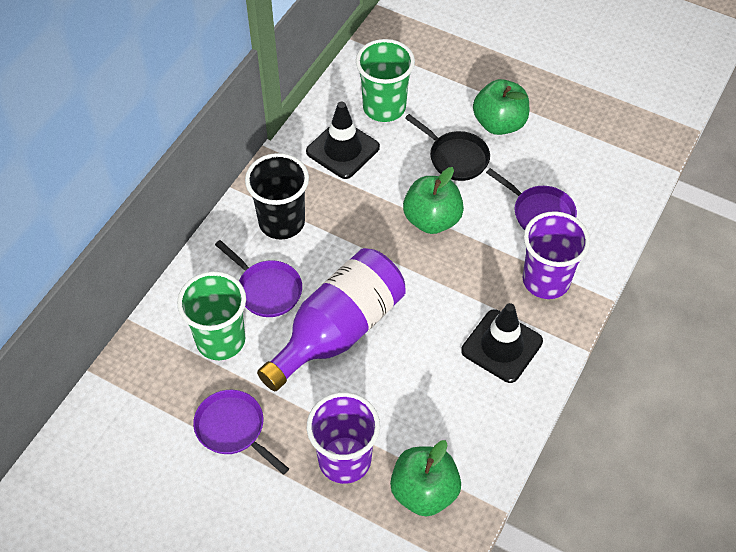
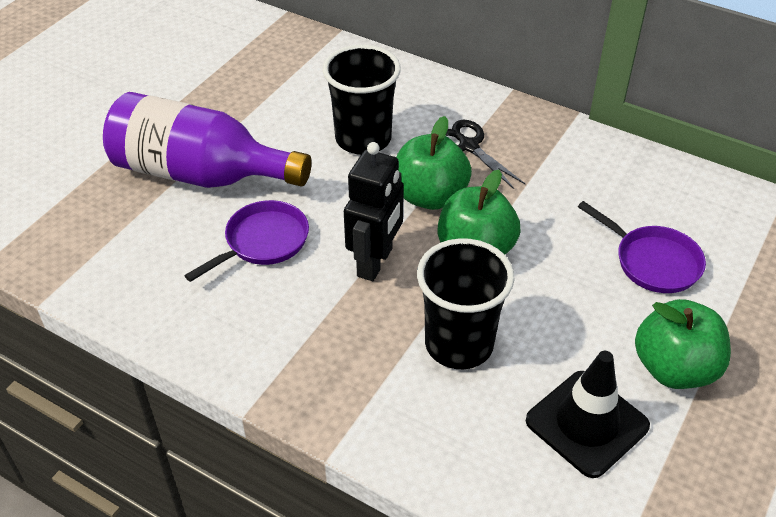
black cup: 1 -> 2
black pan: 1 -> 0
black robot: 0 -> 1
black scissors: 0 -> 1
black traffic cone: 2 -> 1
green cup: 2 -> 0
purple cup: 2 -> 0
purple pan: 3 -> 2

